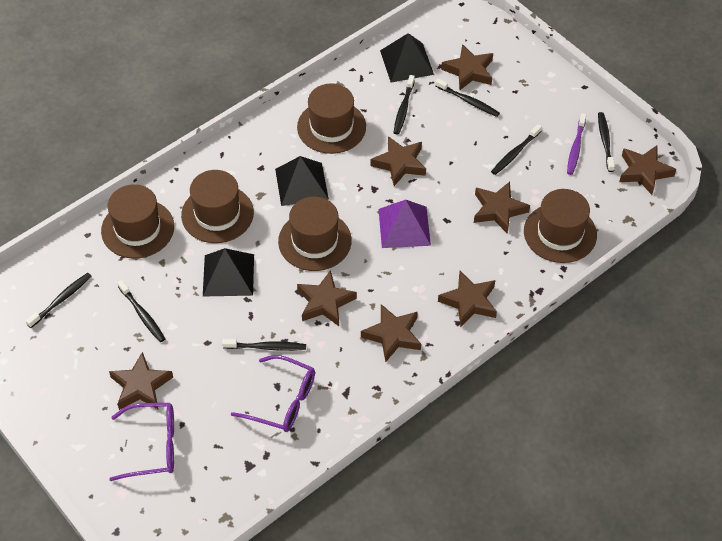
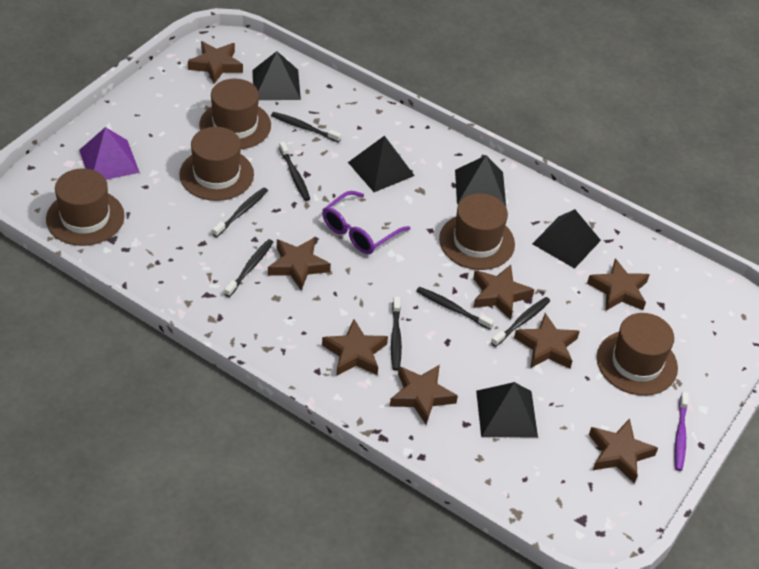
black pyramid: 3 -> 5
purple glasses: 2 -> 1

